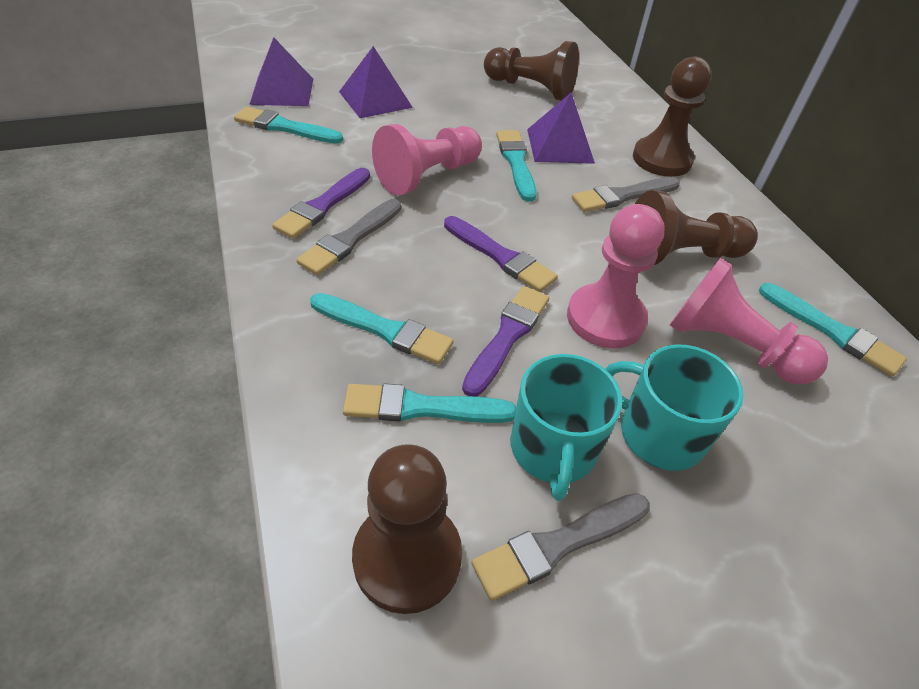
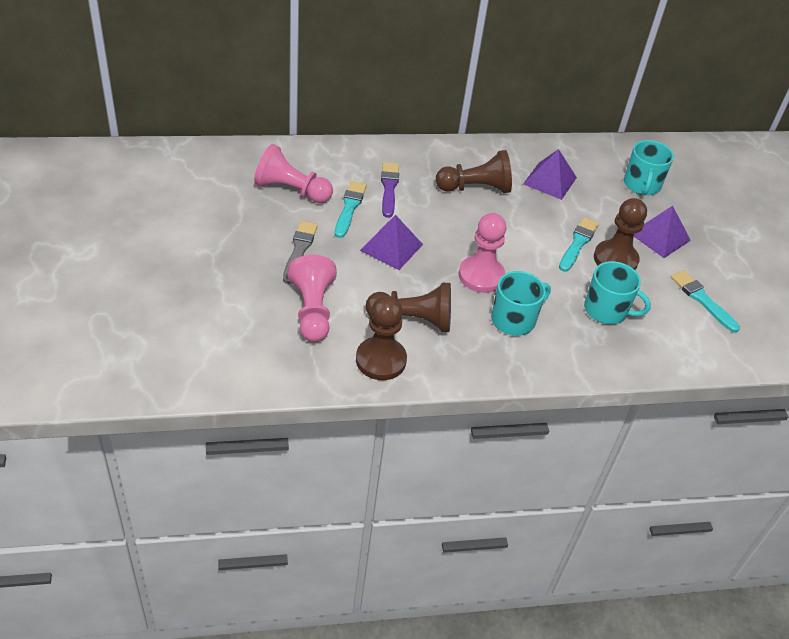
grey brush: 3 -> 1
purple brush: 3 -> 1
turquoise brush: 5 -> 3
turquoise mug: 2 -> 3

